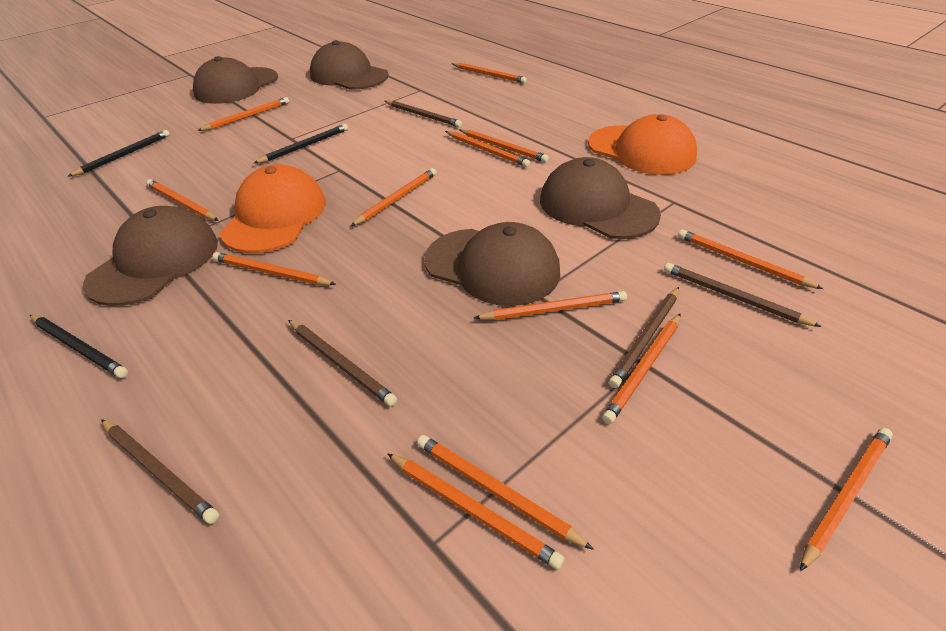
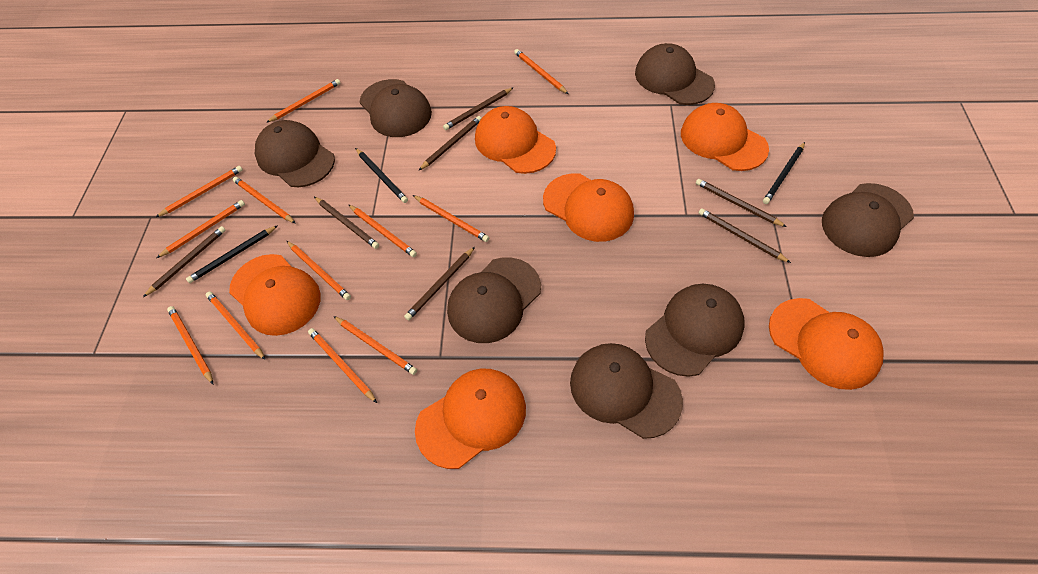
brown cap: 5 -> 7
brown pencil: 5 -> 7
orange cap: 2 -> 6
orange pencil: 13 -> 12

